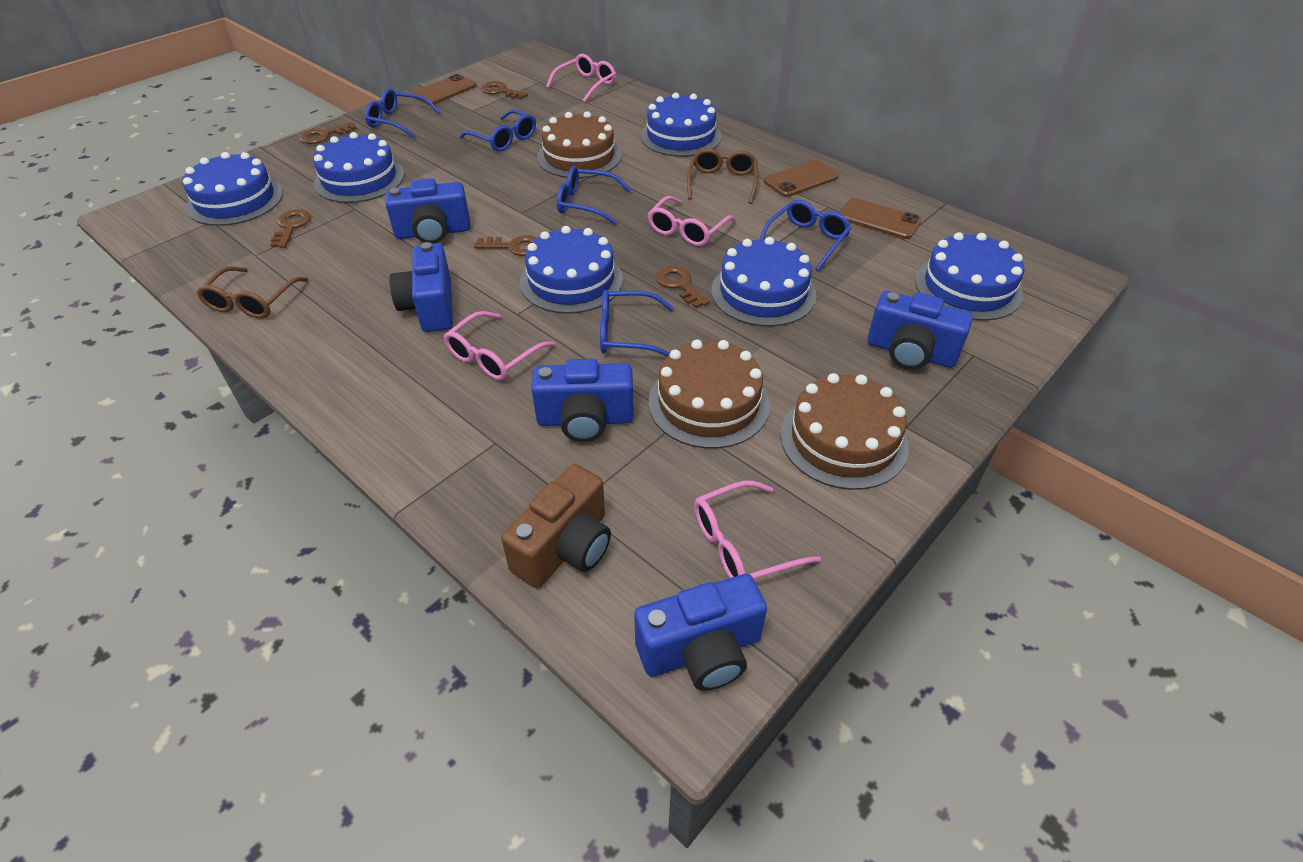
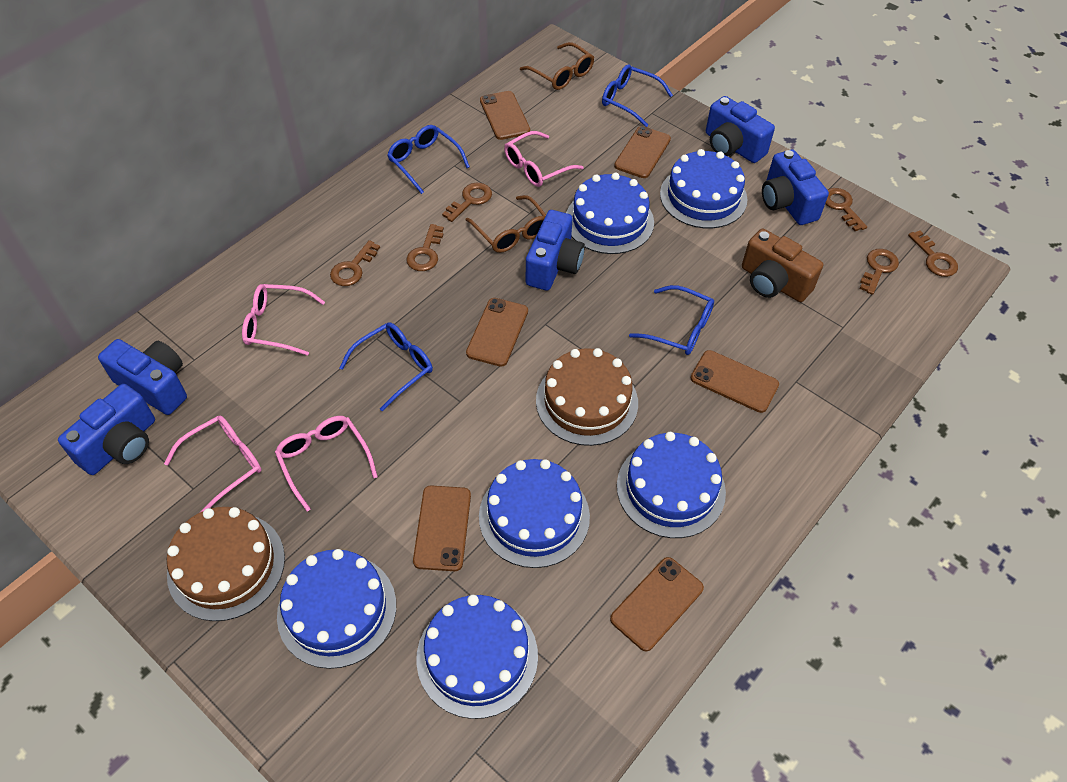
blue glasses: 5 -> 4
brown cake: 3 -> 2
brown key: 5 -> 6
brown phone: 3 -> 6

